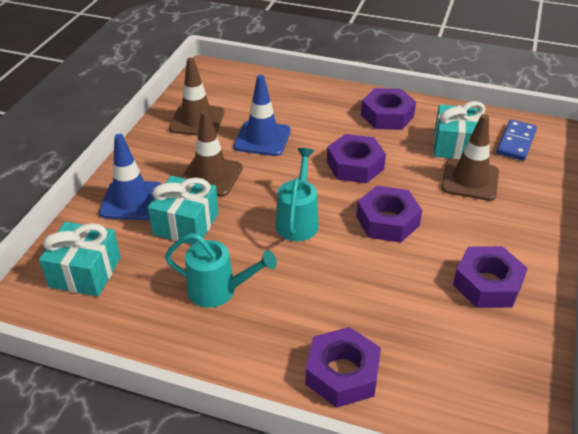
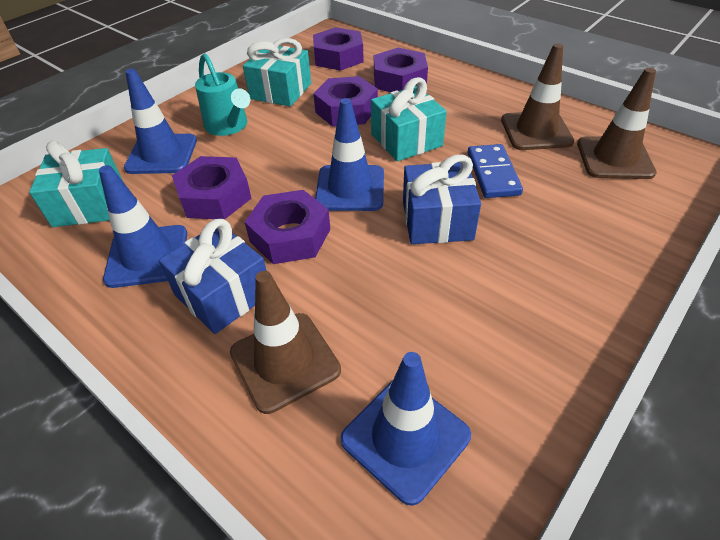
blue gift: 0 -> 2
blue traffic cone: 2 -> 4
turquoise watering can: 2 -> 1

